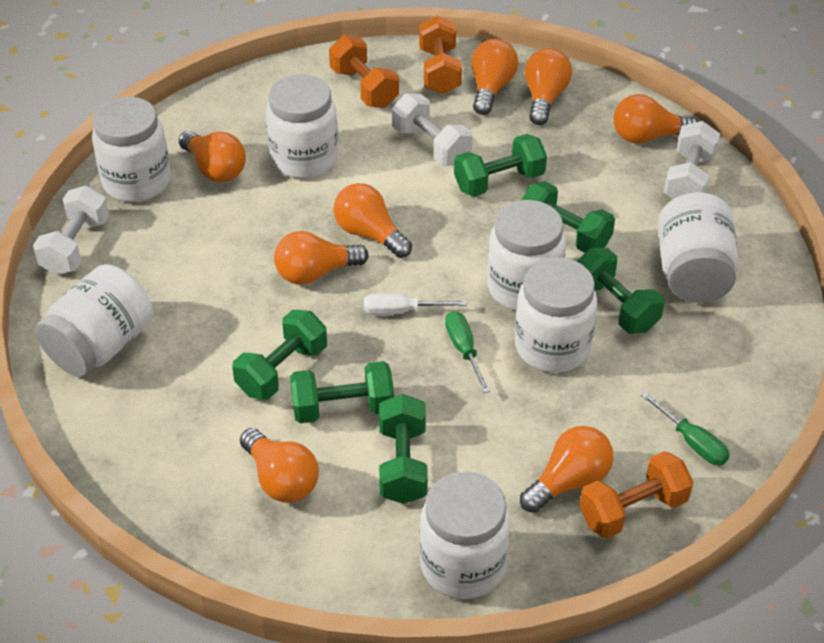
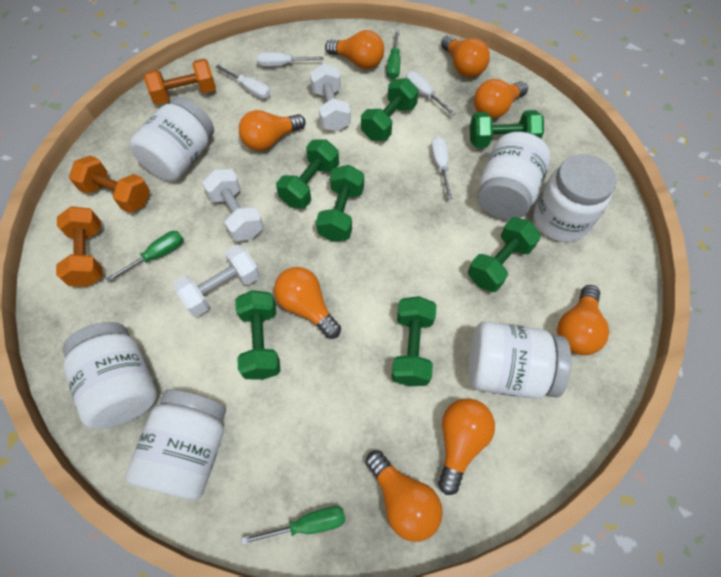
green dumbbell: 6 -> 7
green screwdriver: 2 -> 3
white jar: 7 -> 6
white screwdriver: 1 -> 4

